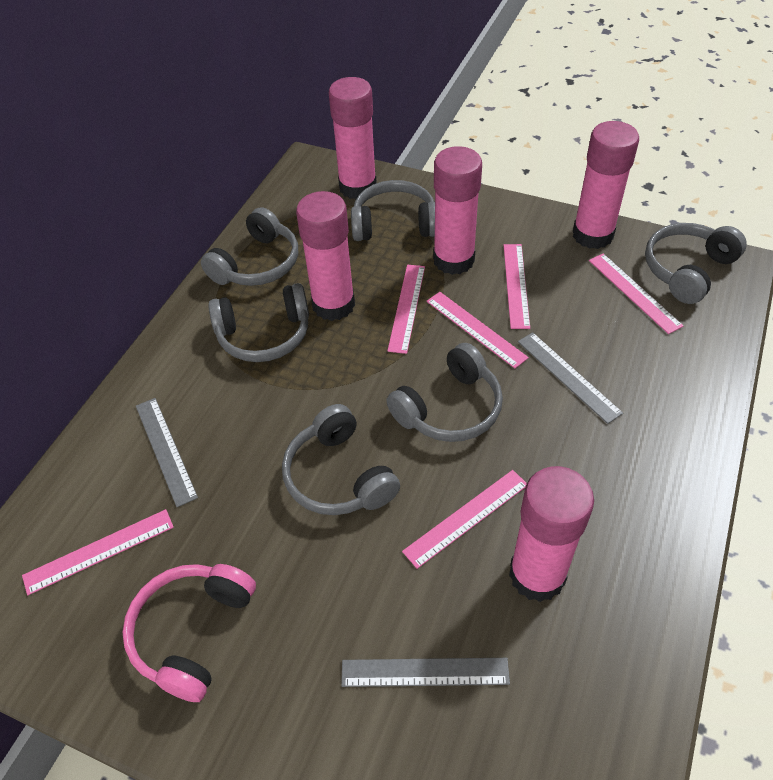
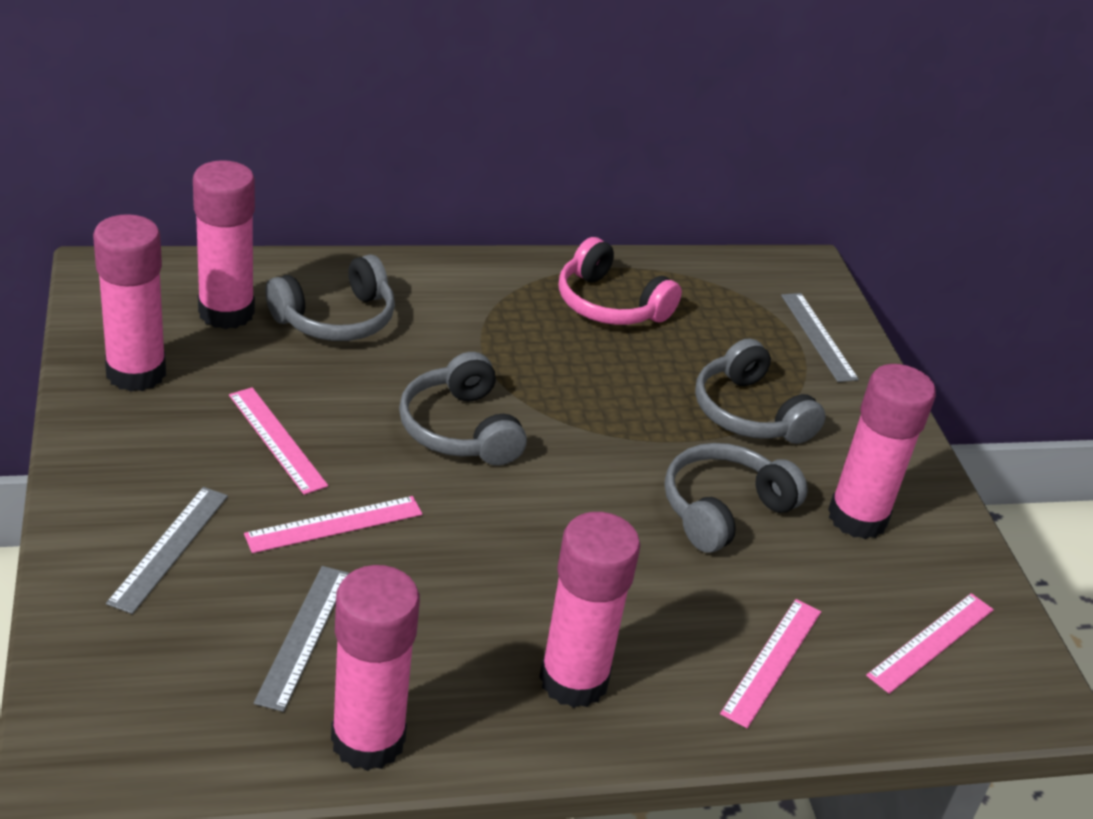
grey headphones: 6 -> 4
pink ruler: 6 -> 4

